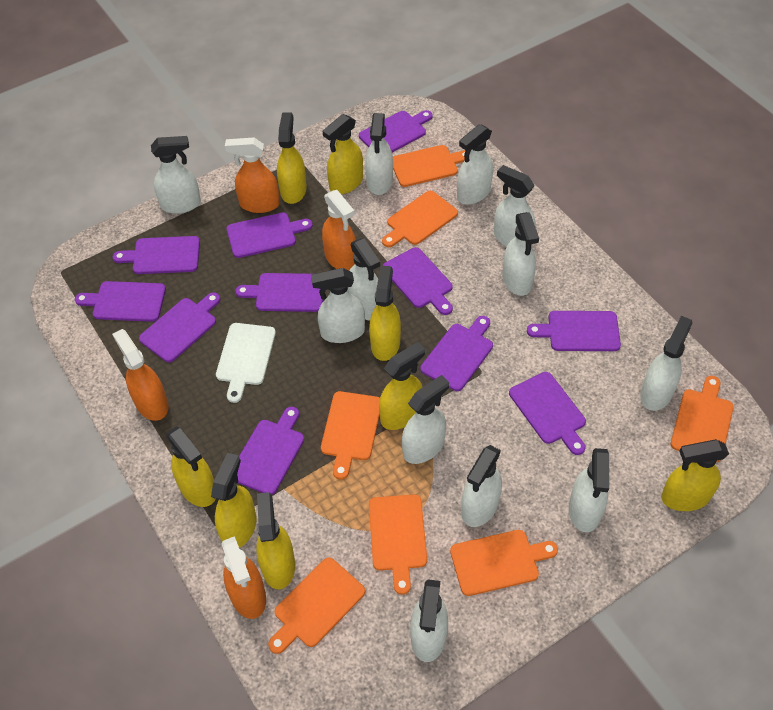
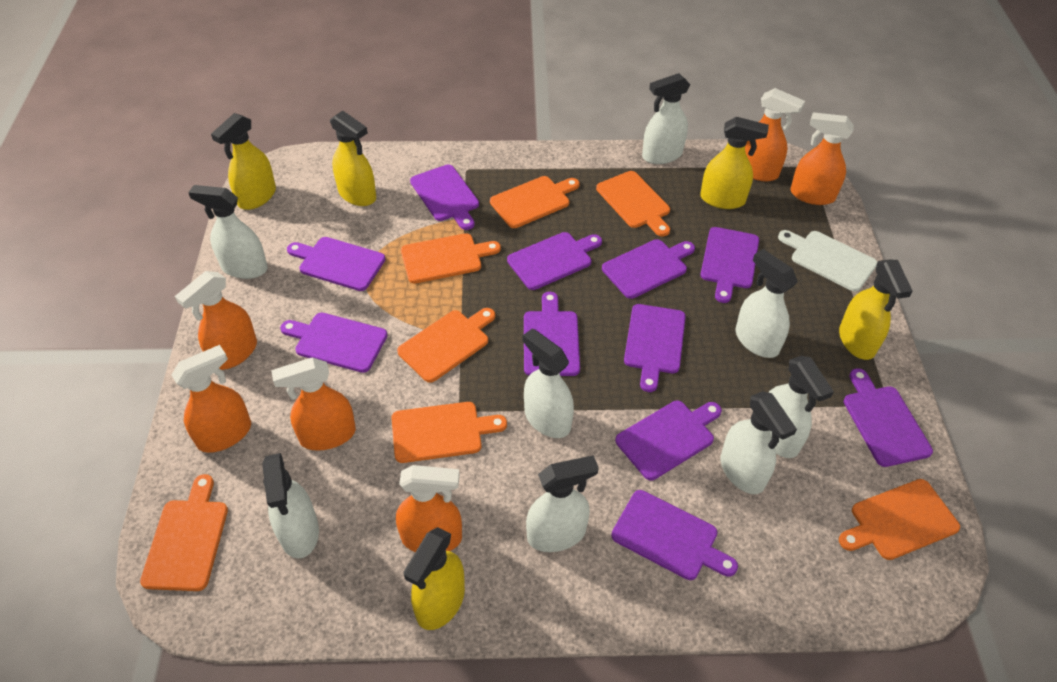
orange spray bottle: 4 -> 6
white spray bottle: 12 -> 8
yellow spray bottle: 8 -> 5

